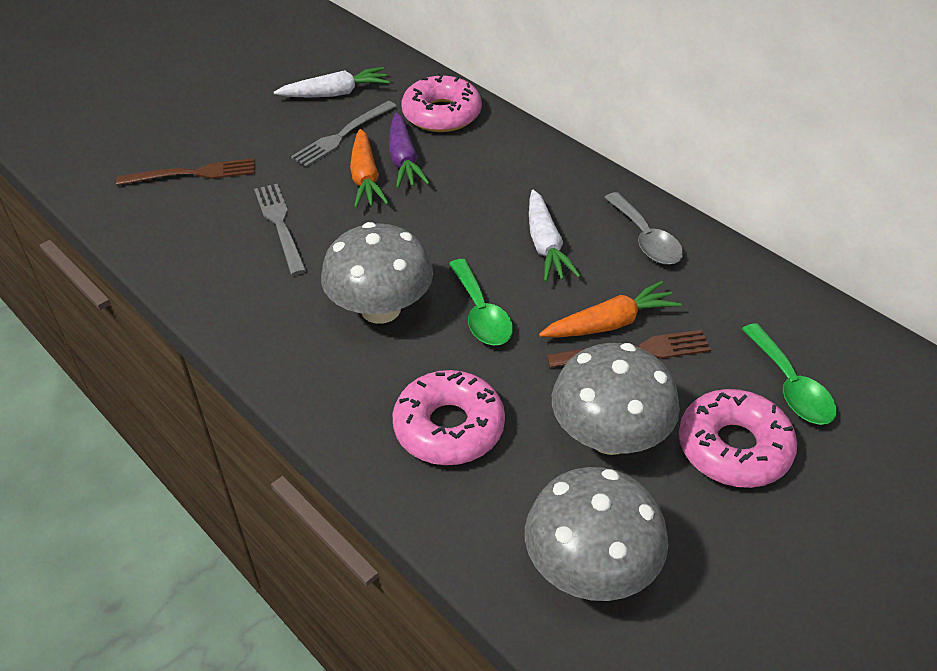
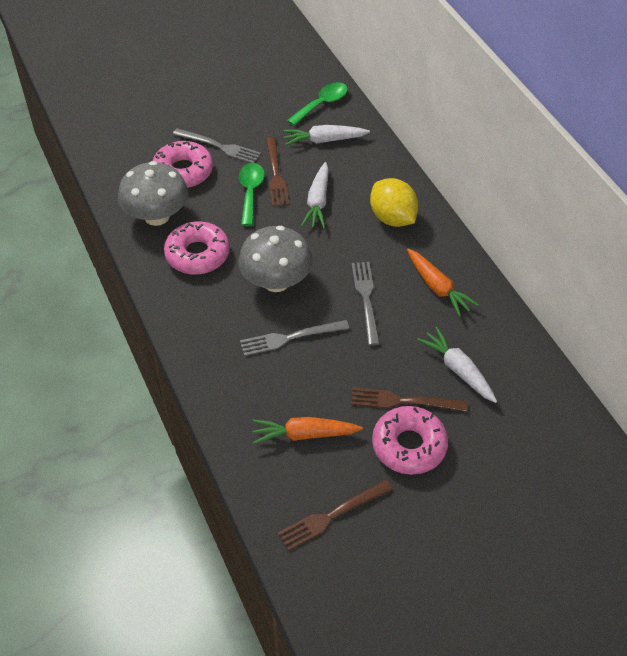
brown fork: 2 -> 3
grey fork: 2 -> 3
grey mushroom: 3 -> 2
grey spoon: 1 -> 0
purple carrot: 1 -> 0
white carrot: 2 -> 3
yellow lemon: 0 -> 1

